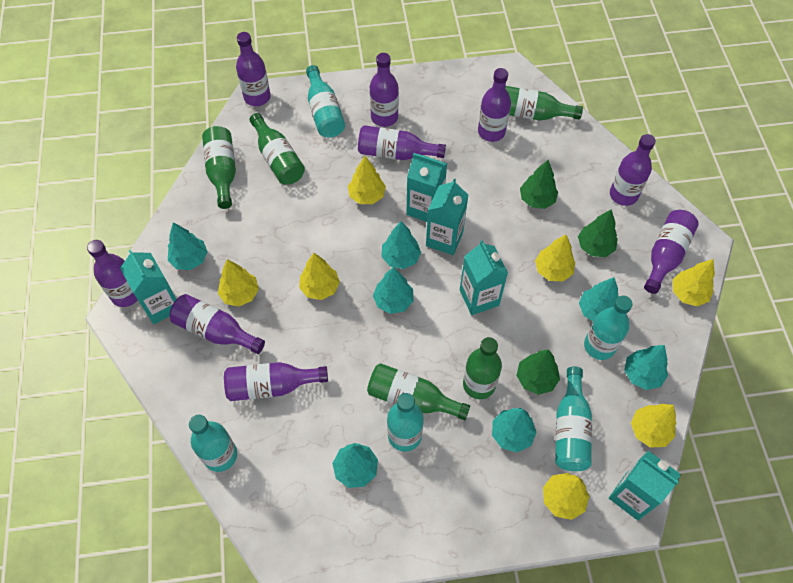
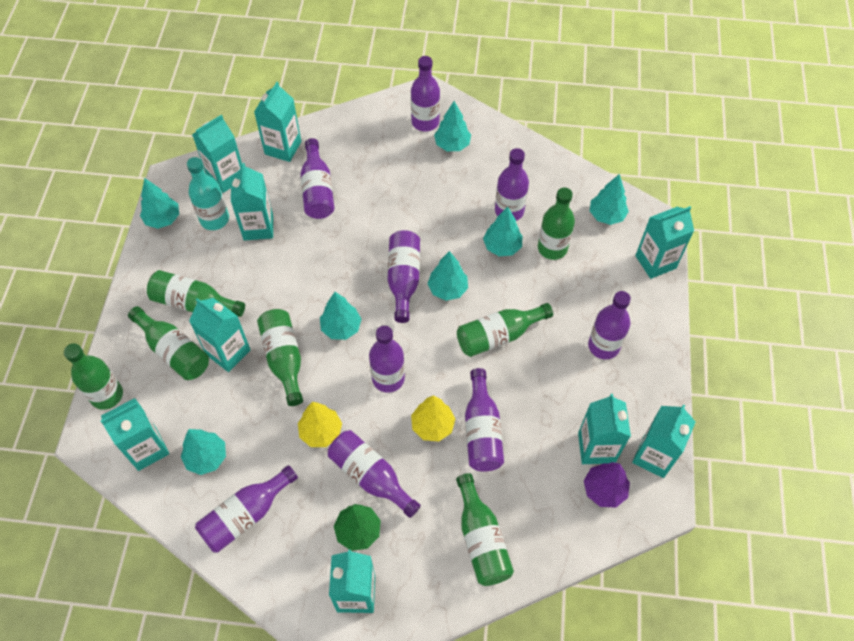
green bottle: 5 -> 7
green tree: 3 -> 1
purple tree: 0 -> 1
turquoise bottle: 5 -> 1
turquoise carton: 5 -> 9
yellow tree: 7 -> 2

